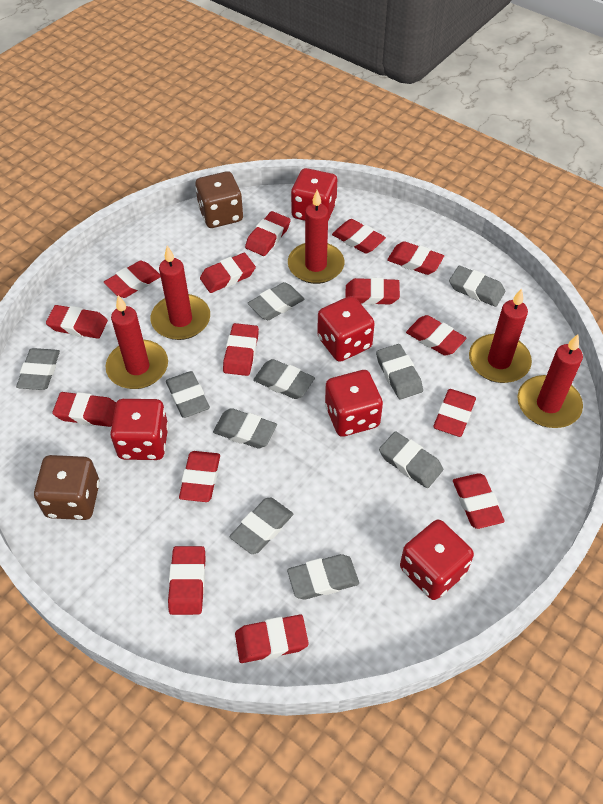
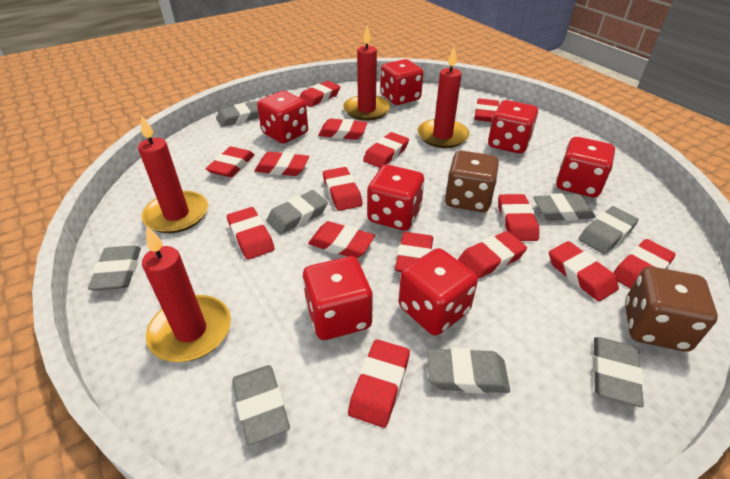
grey eraser: 10 -> 8
red candle: 5 -> 4
red dice: 5 -> 7

